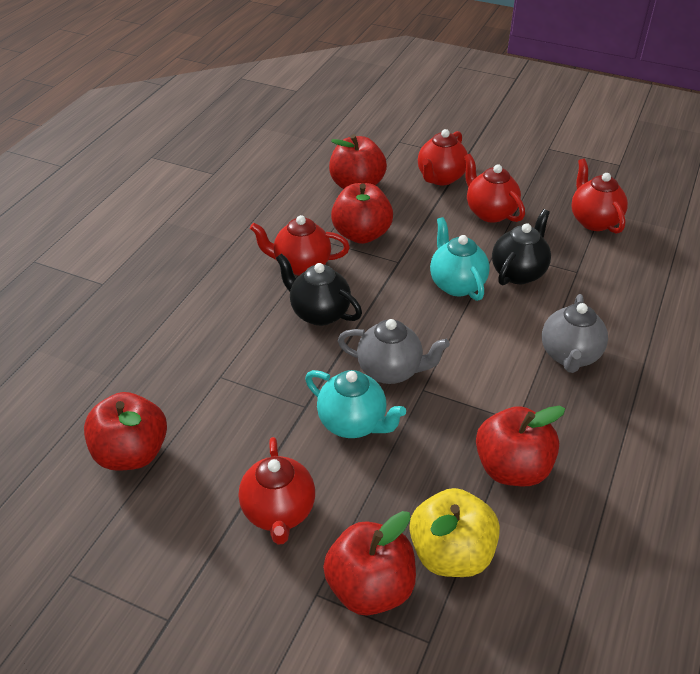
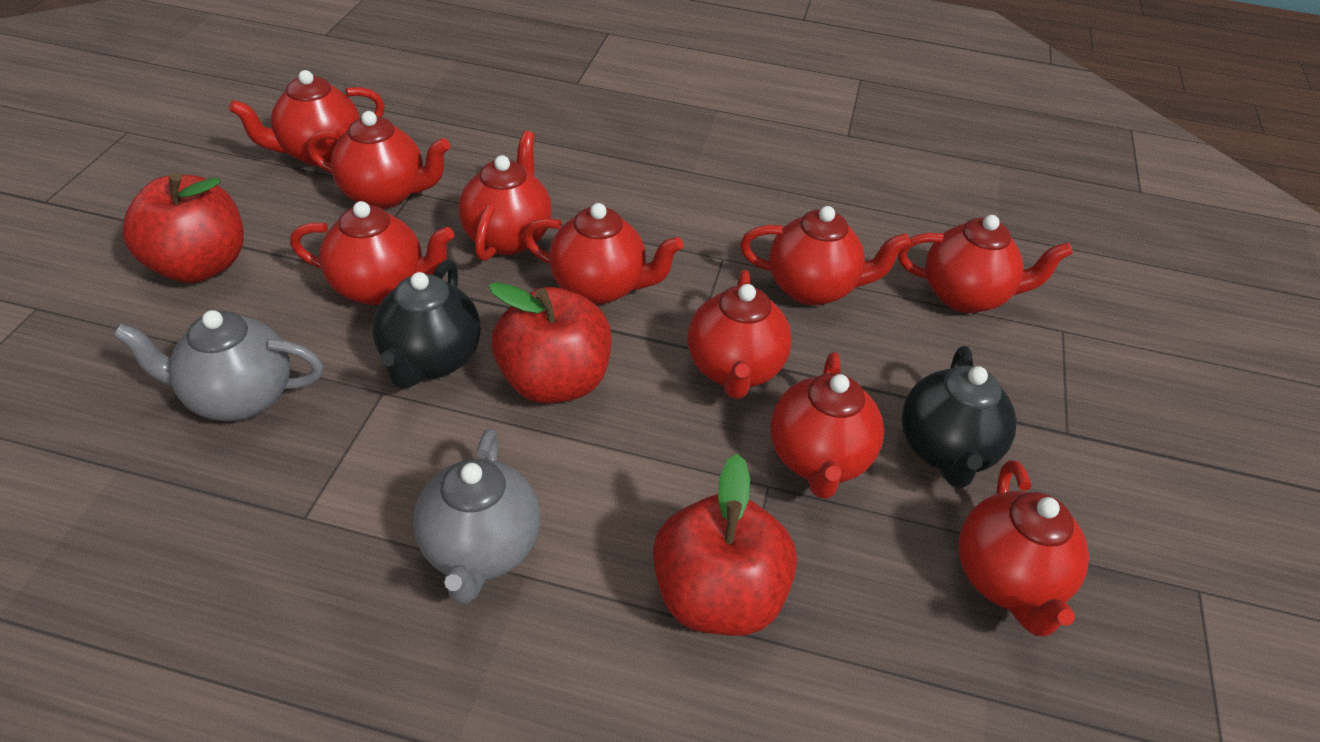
red apple: 5 -> 3
red teapot: 5 -> 10
turquoise teapot: 2 -> 0
yellow apple: 1 -> 0

